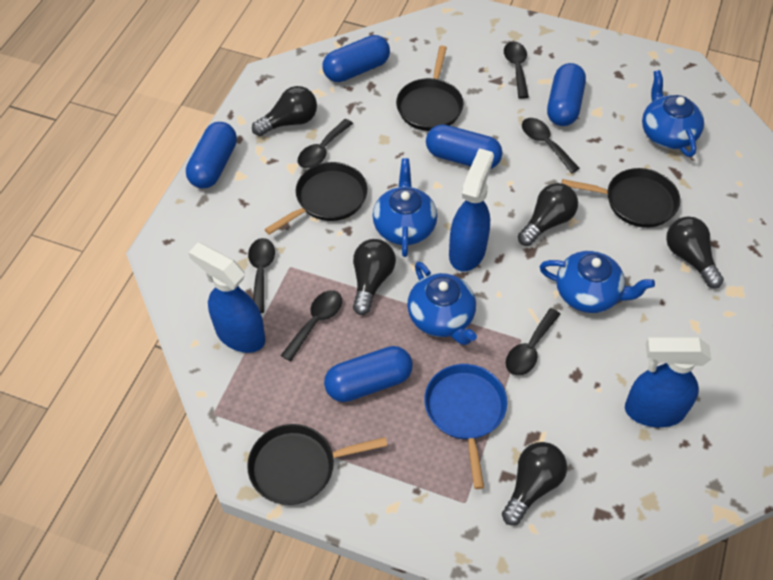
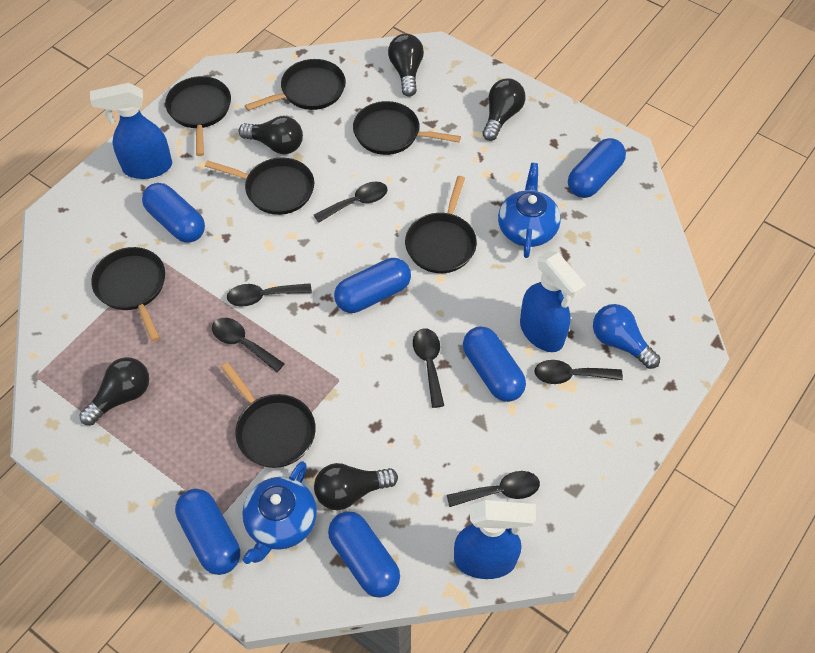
black pan: 4 -> 7
blue capsule: 5 -> 6
blue light bulb: 0 -> 1
blue pan: 1 -> 0
blue teapot: 4 -> 2

